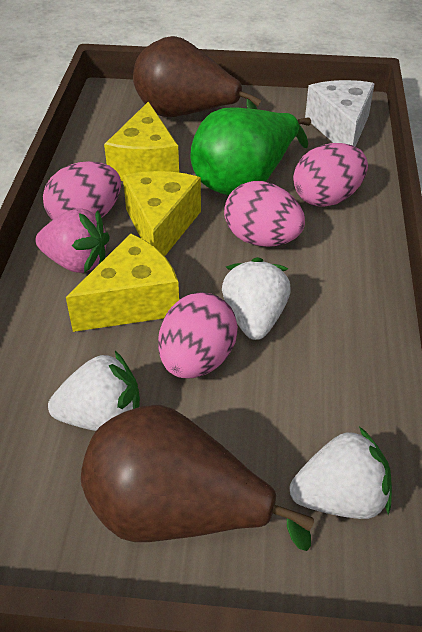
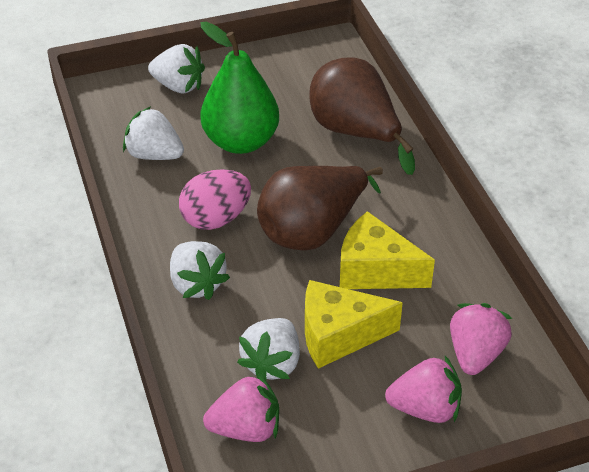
pink egg: 4 -> 1
pink strawberry: 1 -> 3
white cheese: 1 -> 0
white strawberry: 3 -> 4
yellow cheese: 3 -> 2

